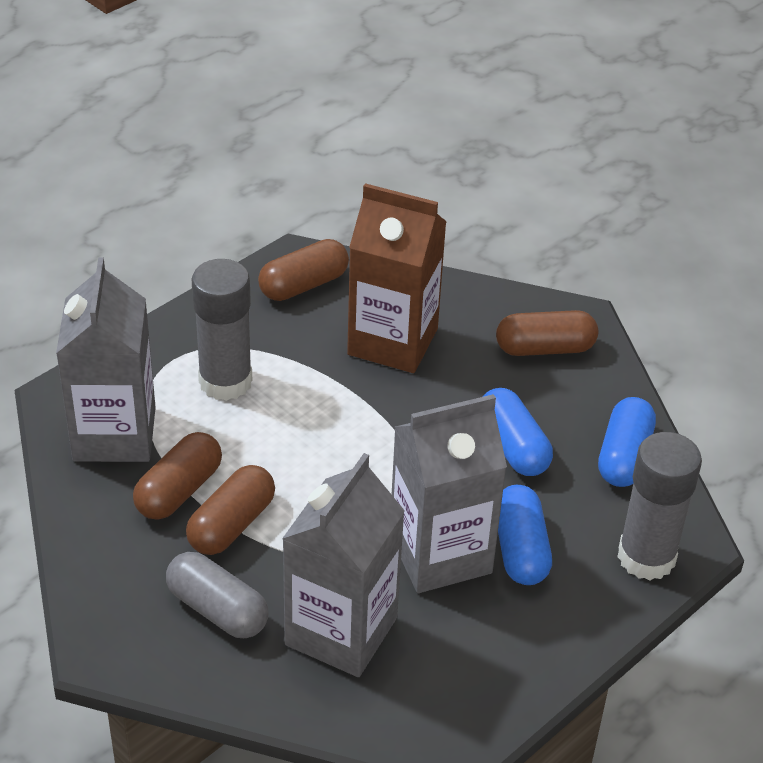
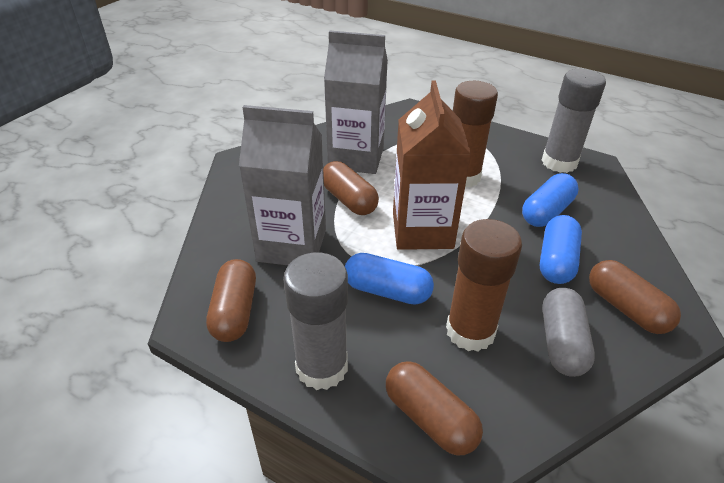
brown glue stick: 0 -> 2
grey carton: 3 -> 2

